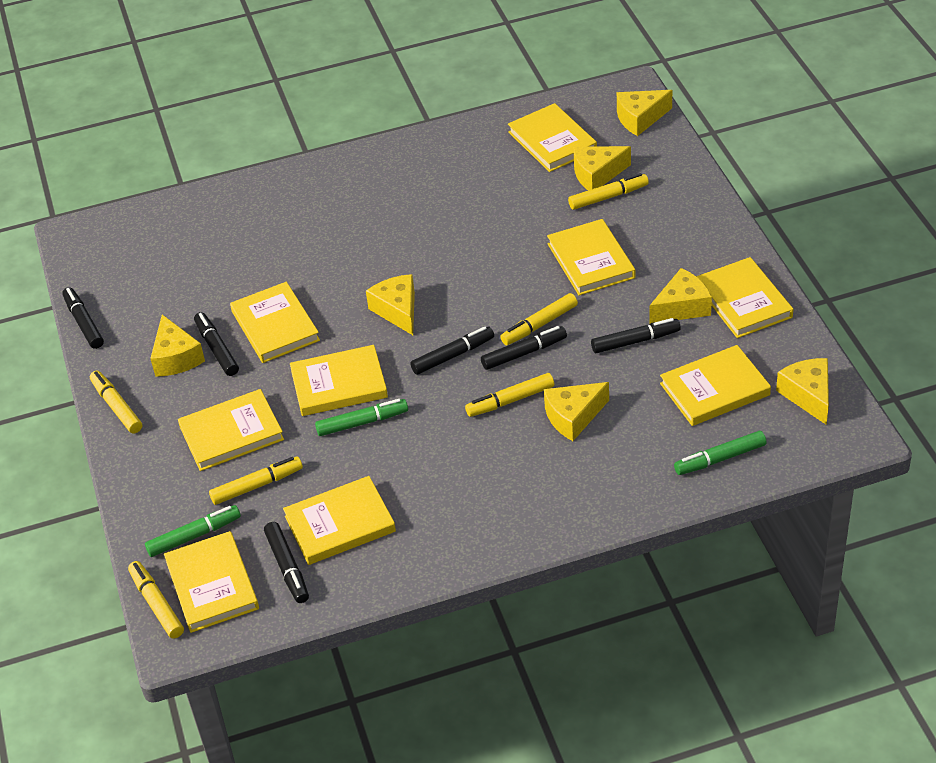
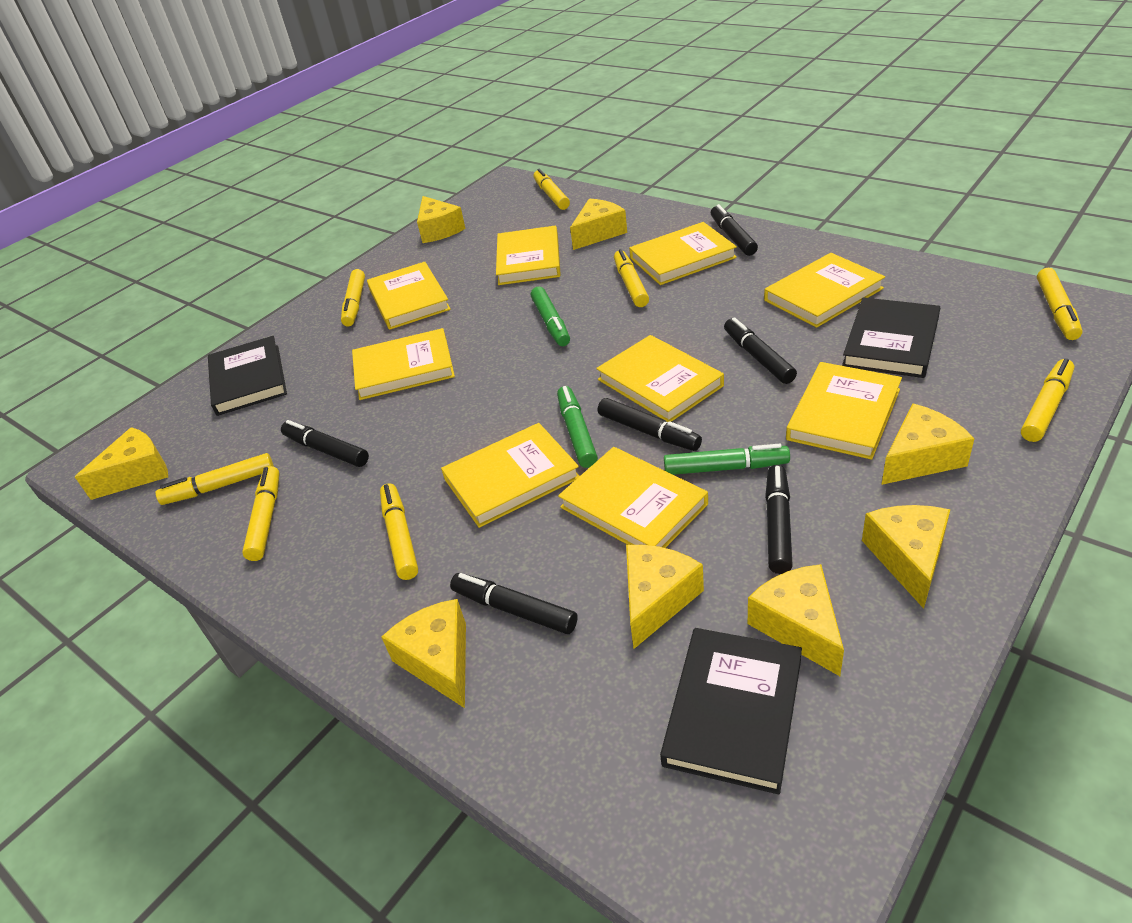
black book: 0 -> 3
yellow cheese: 7 -> 8
yellow marker: 6 -> 8

